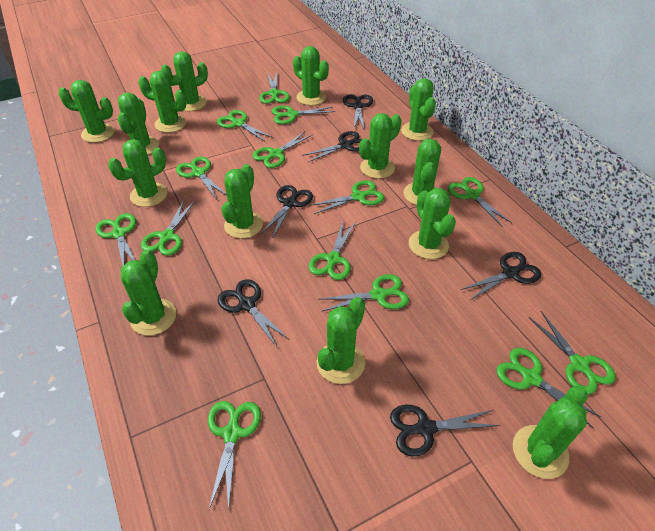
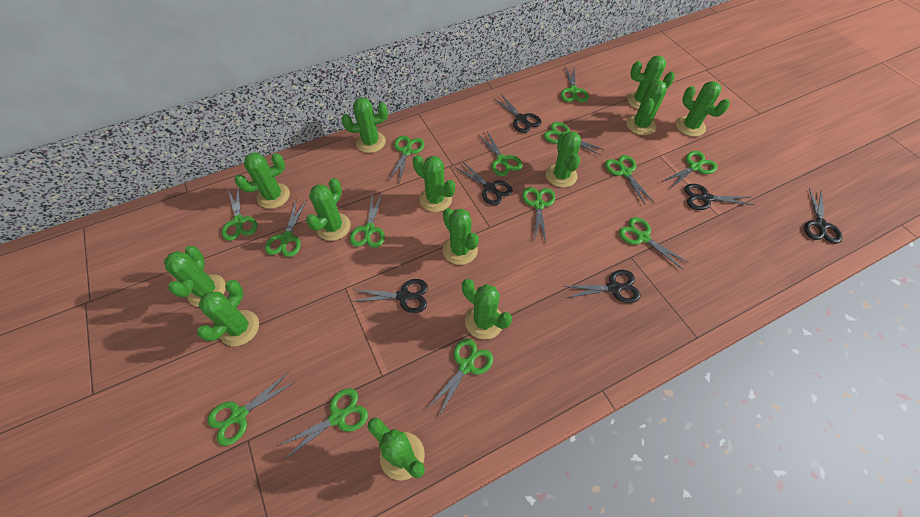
green cactus: 14 -> 13

